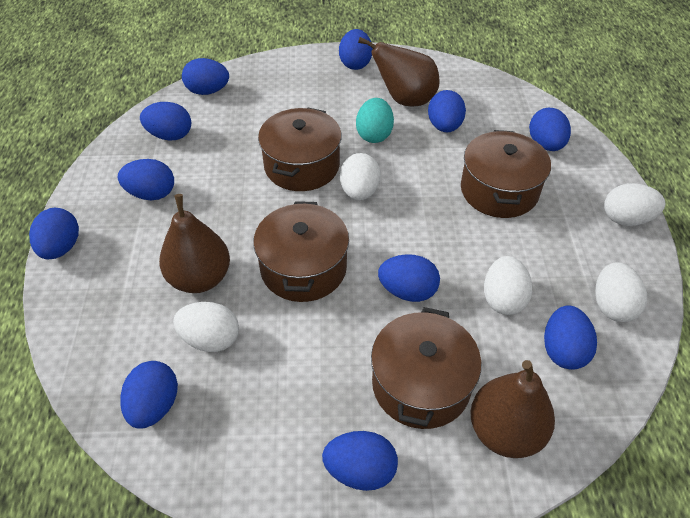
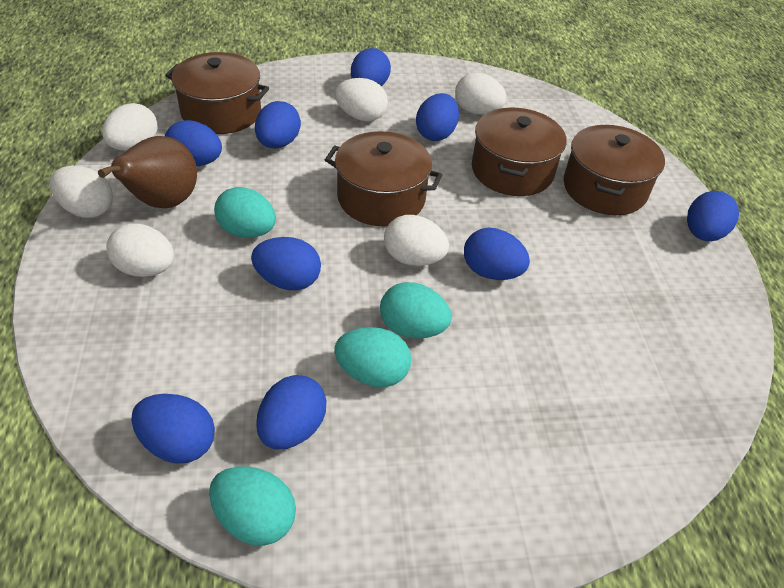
blue egg: 11 -> 9
brown pear: 3 -> 1
turquoise egg: 1 -> 4
white egg: 5 -> 6

